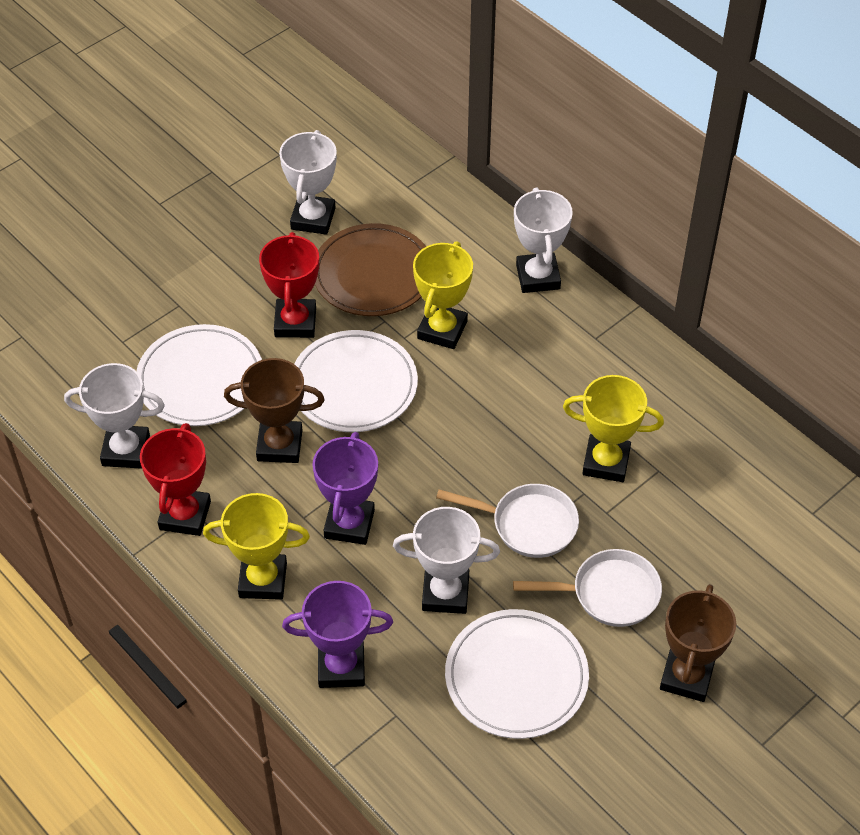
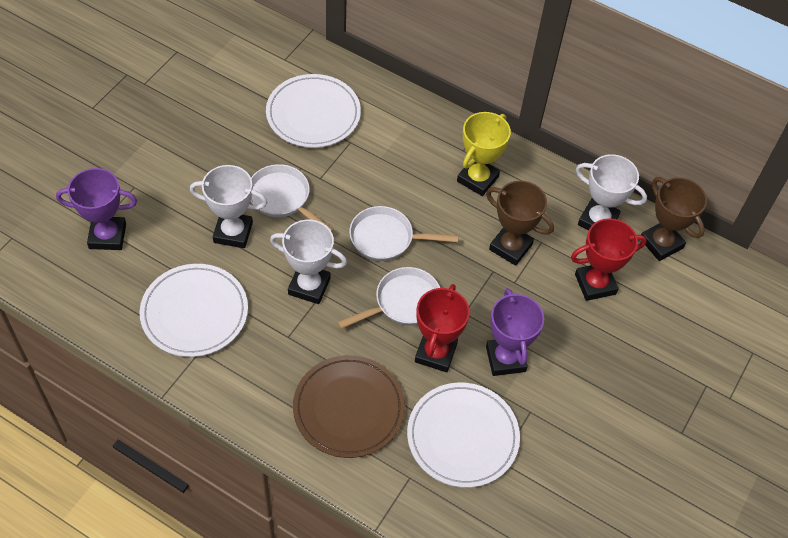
white pan: 2 -> 3
white trophy: 4 -> 3
yellow trophy: 3 -> 1

